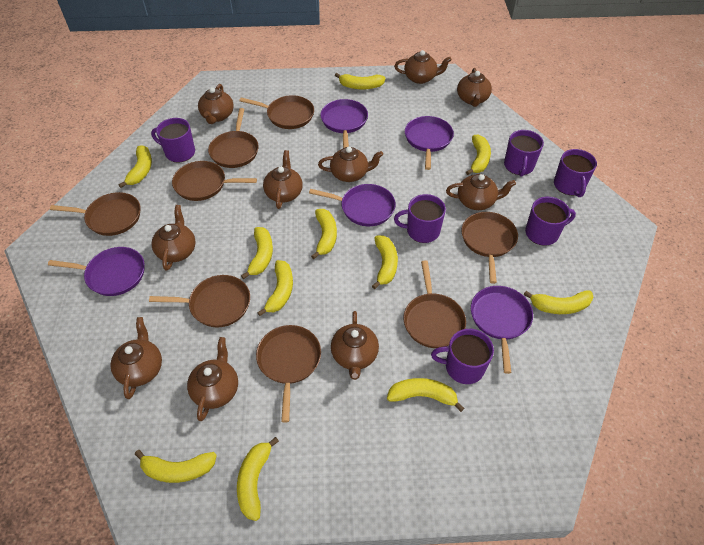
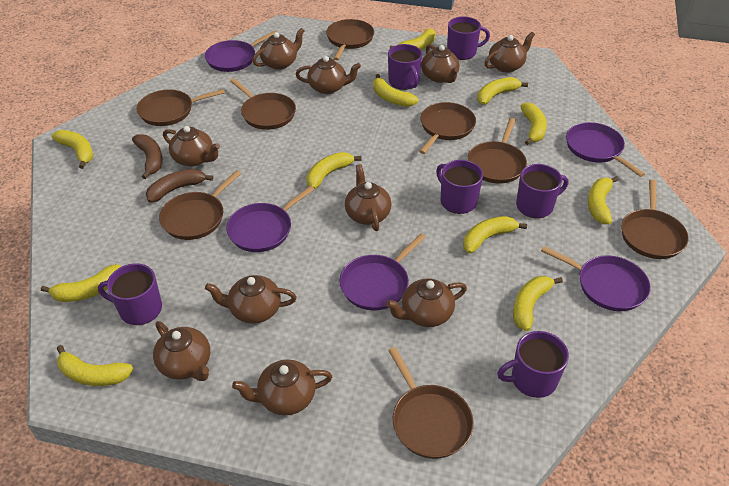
brown banana: 0 -> 2

